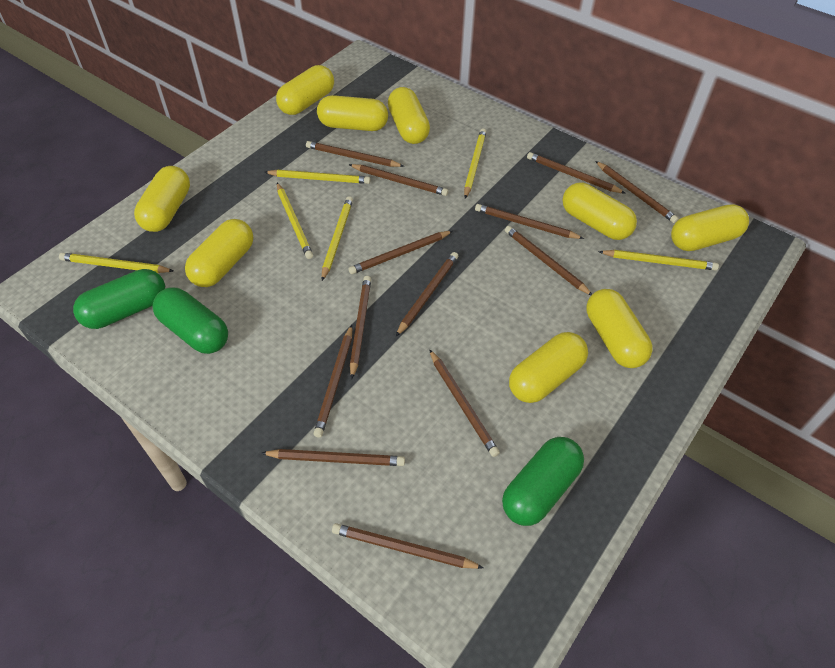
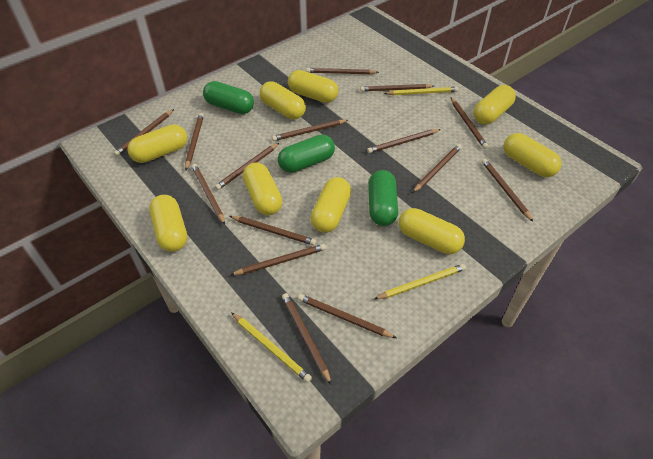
brown pencil: 13 -> 15
yellow pencil: 6 -> 3

